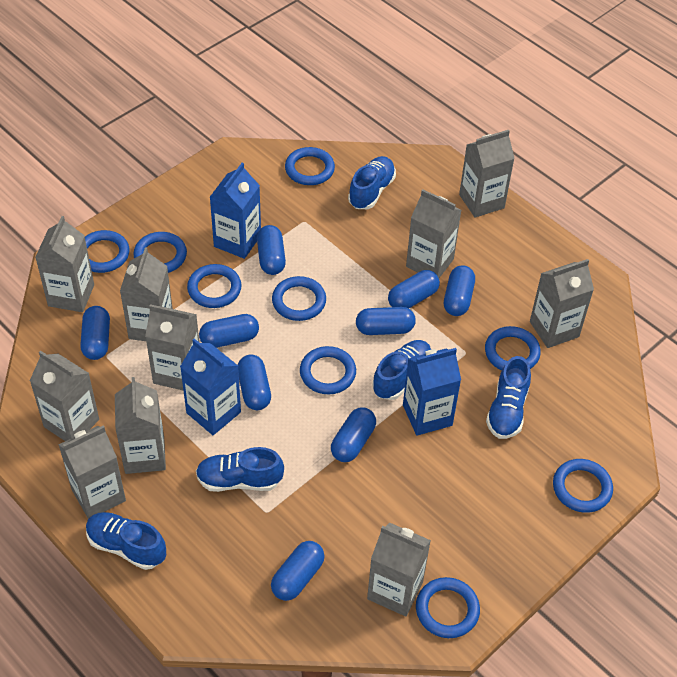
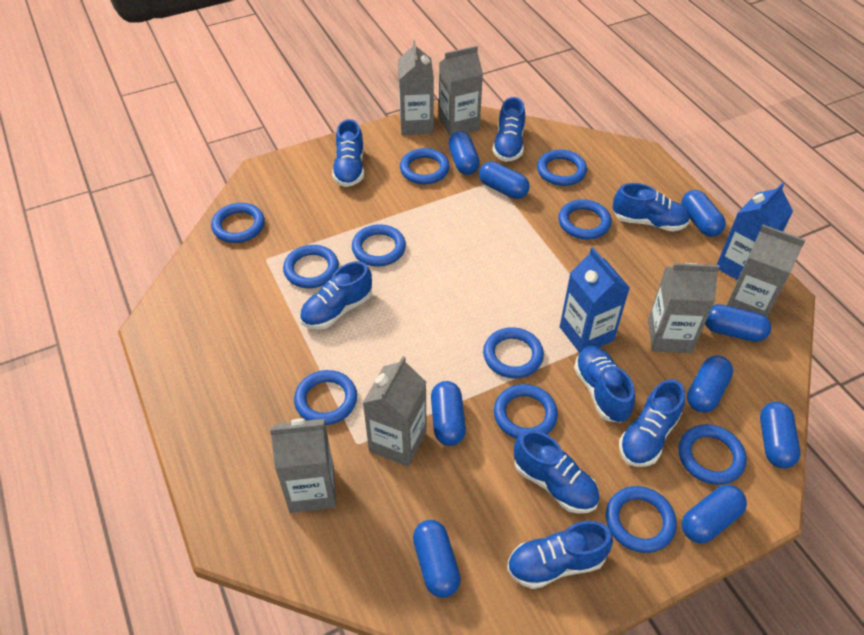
blue carton: 3 -> 2
blue ring: 9 -> 11
blue shoe: 5 -> 8
grey carton: 10 -> 6

